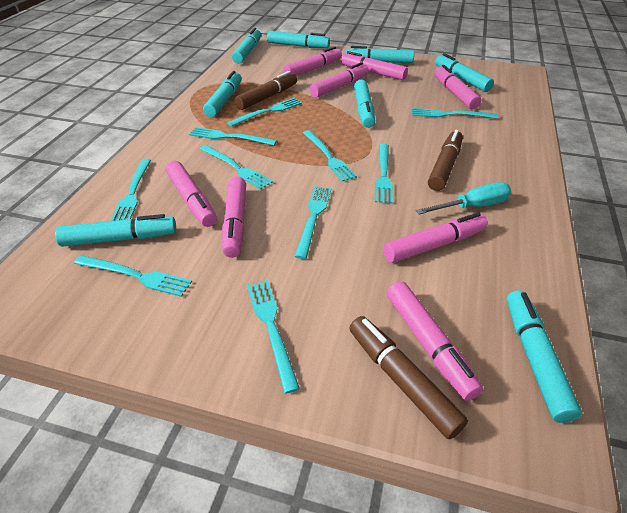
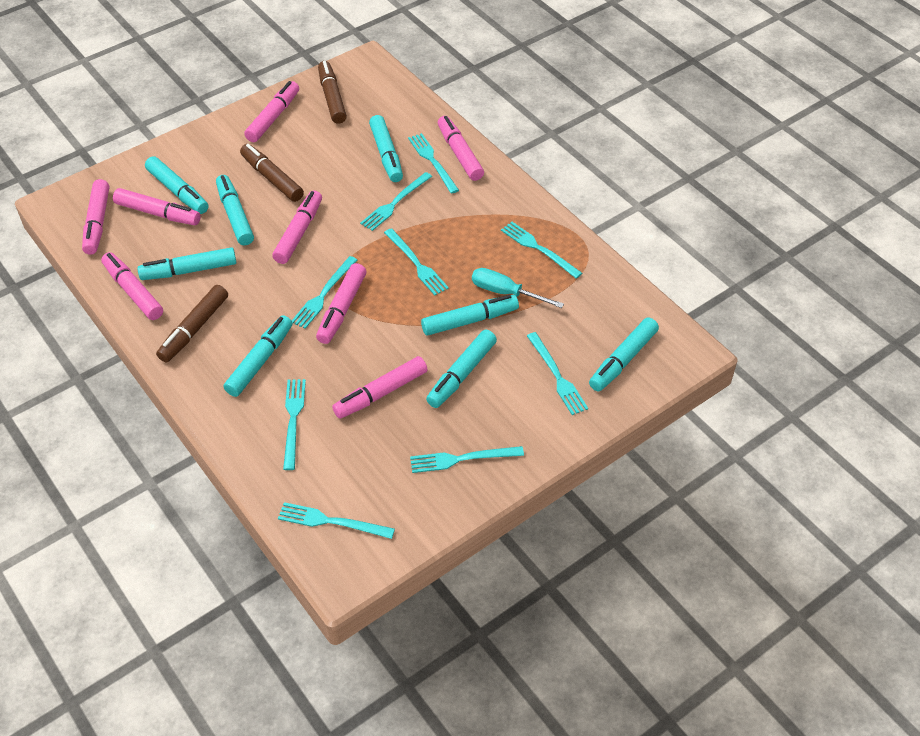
turquoise fork: 10 -> 9

